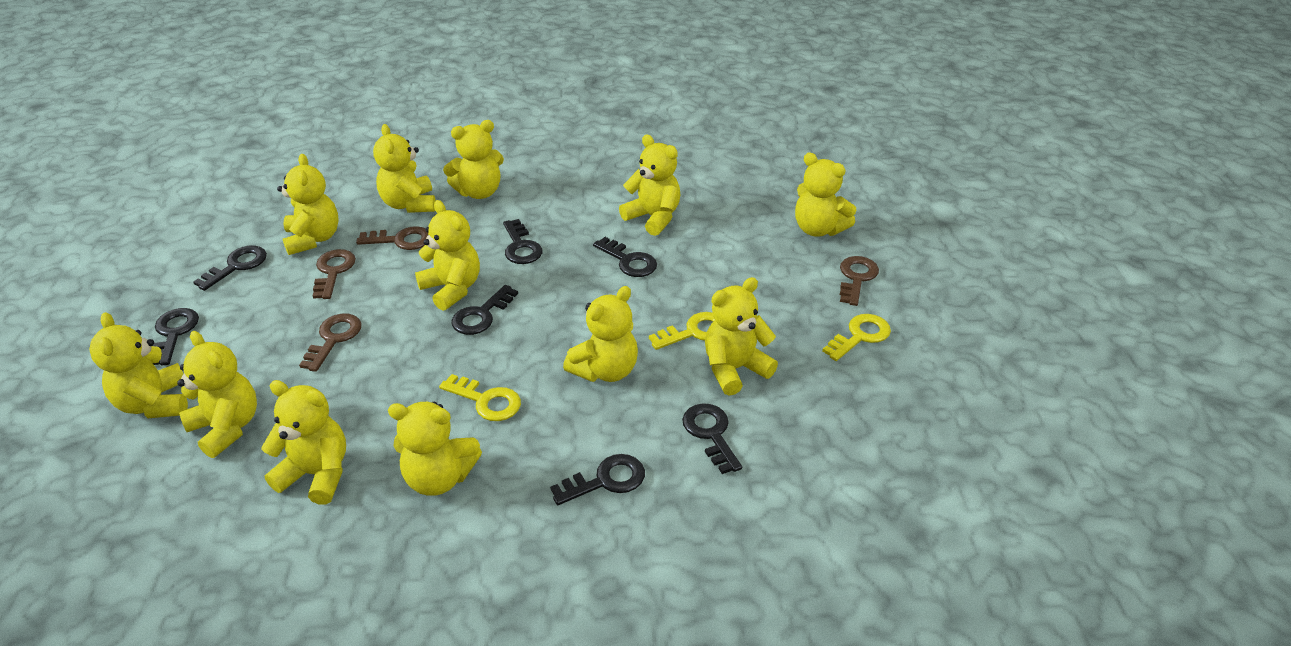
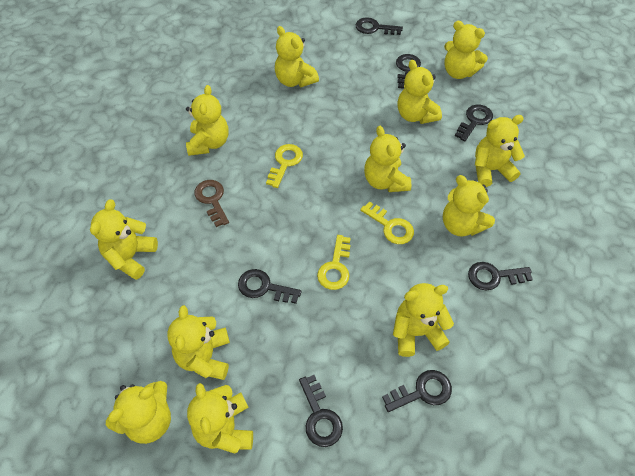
brown key: 4 -> 1

